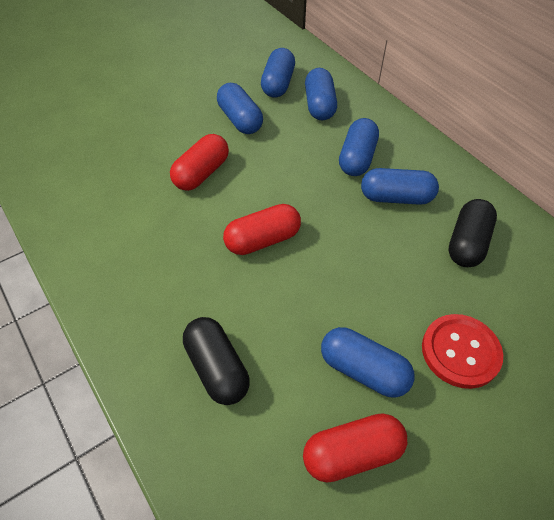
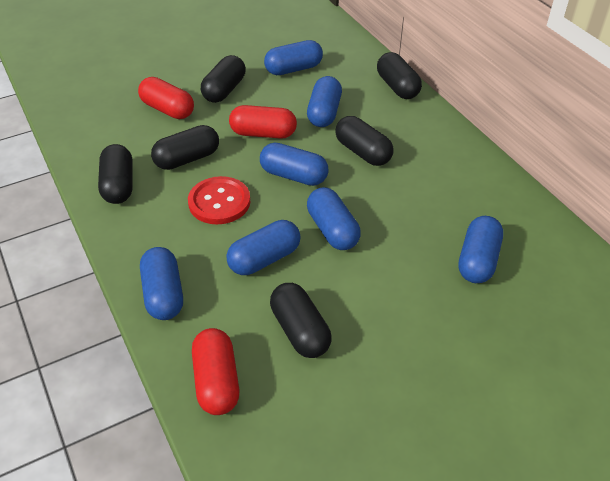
black capsule: 2 -> 6
blue capsule: 6 -> 7

